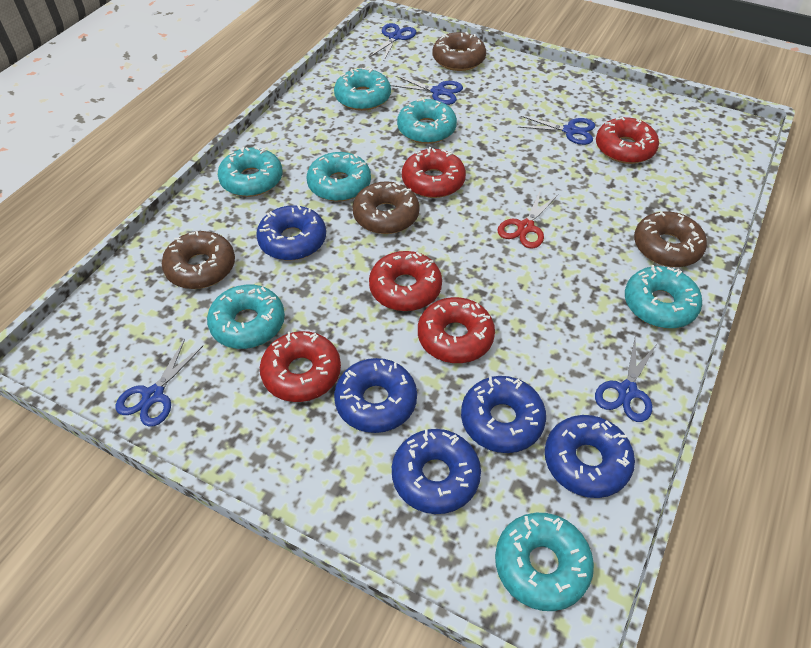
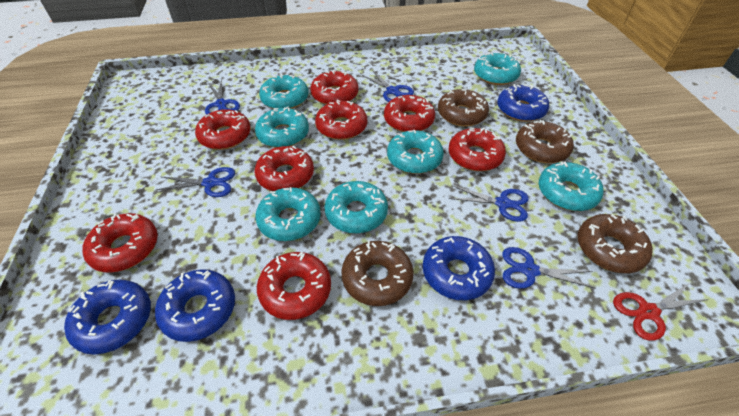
blue donut: 5 -> 4
red donut: 5 -> 8

